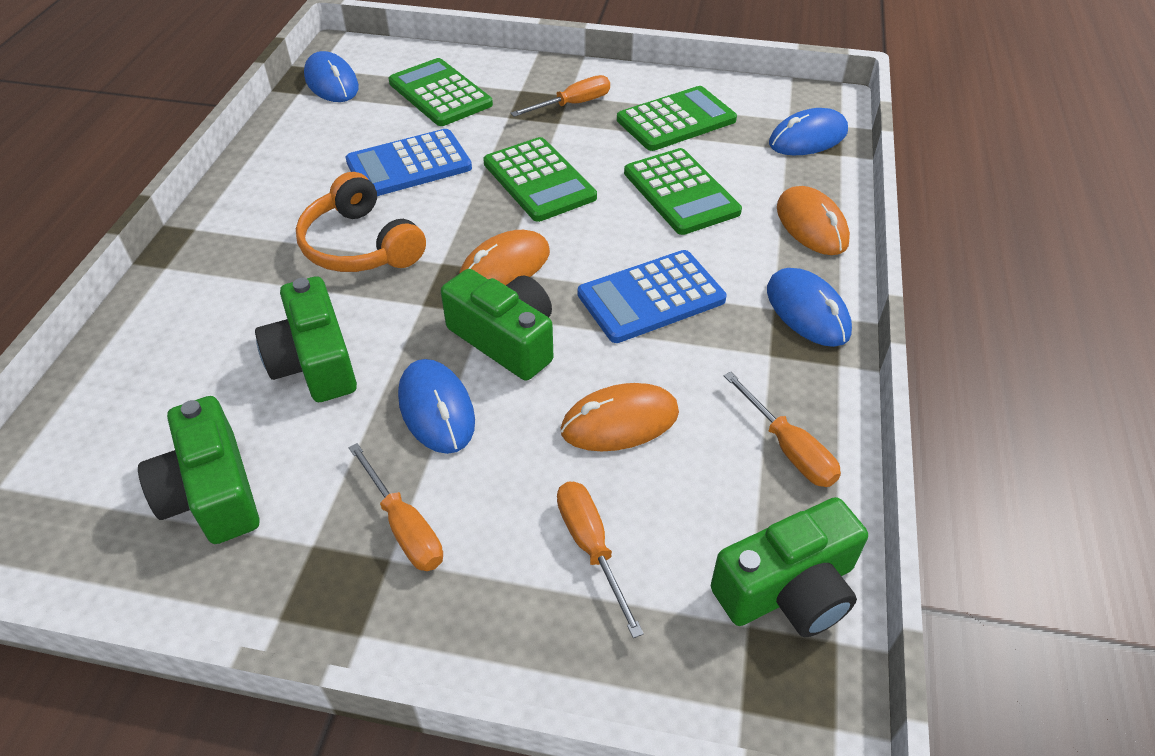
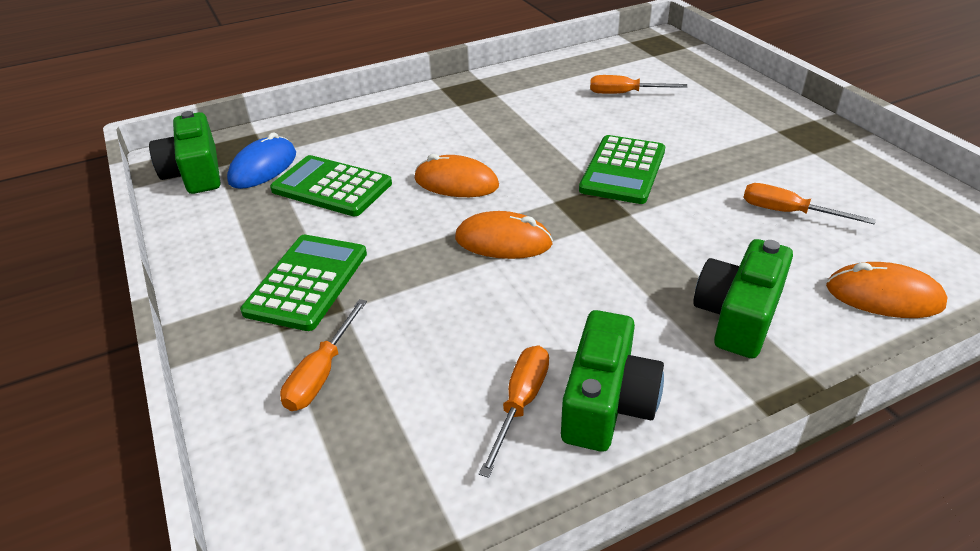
blue calculator: 2 -> 0
blue mouse: 4 -> 1
green calculator: 4 -> 3
green camera: 4 -> 3
orange headphones: 1 -> 0

